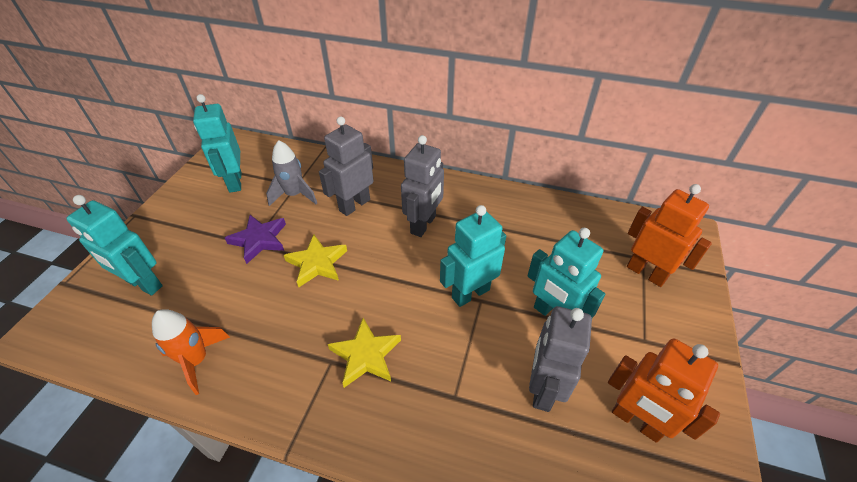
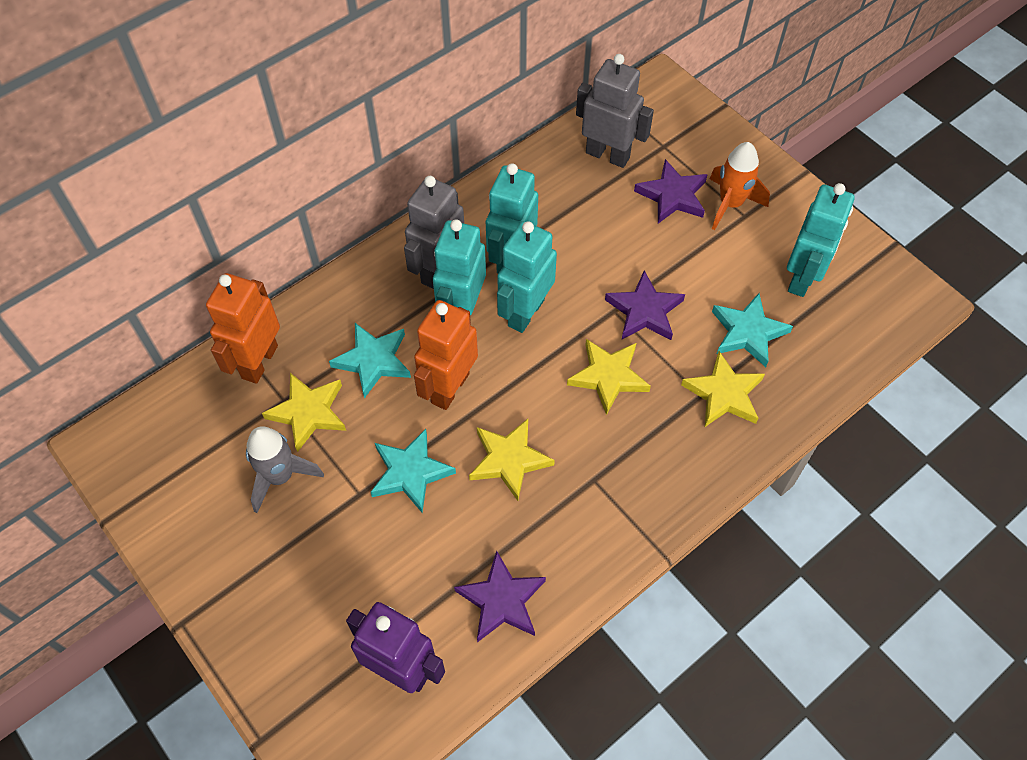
grey robot: 3 -> 2
purple robot: 0 -> 1
purple star: 1 -> 3
turquoise star: 0 -> 3
yellow star: 2 -> 4

